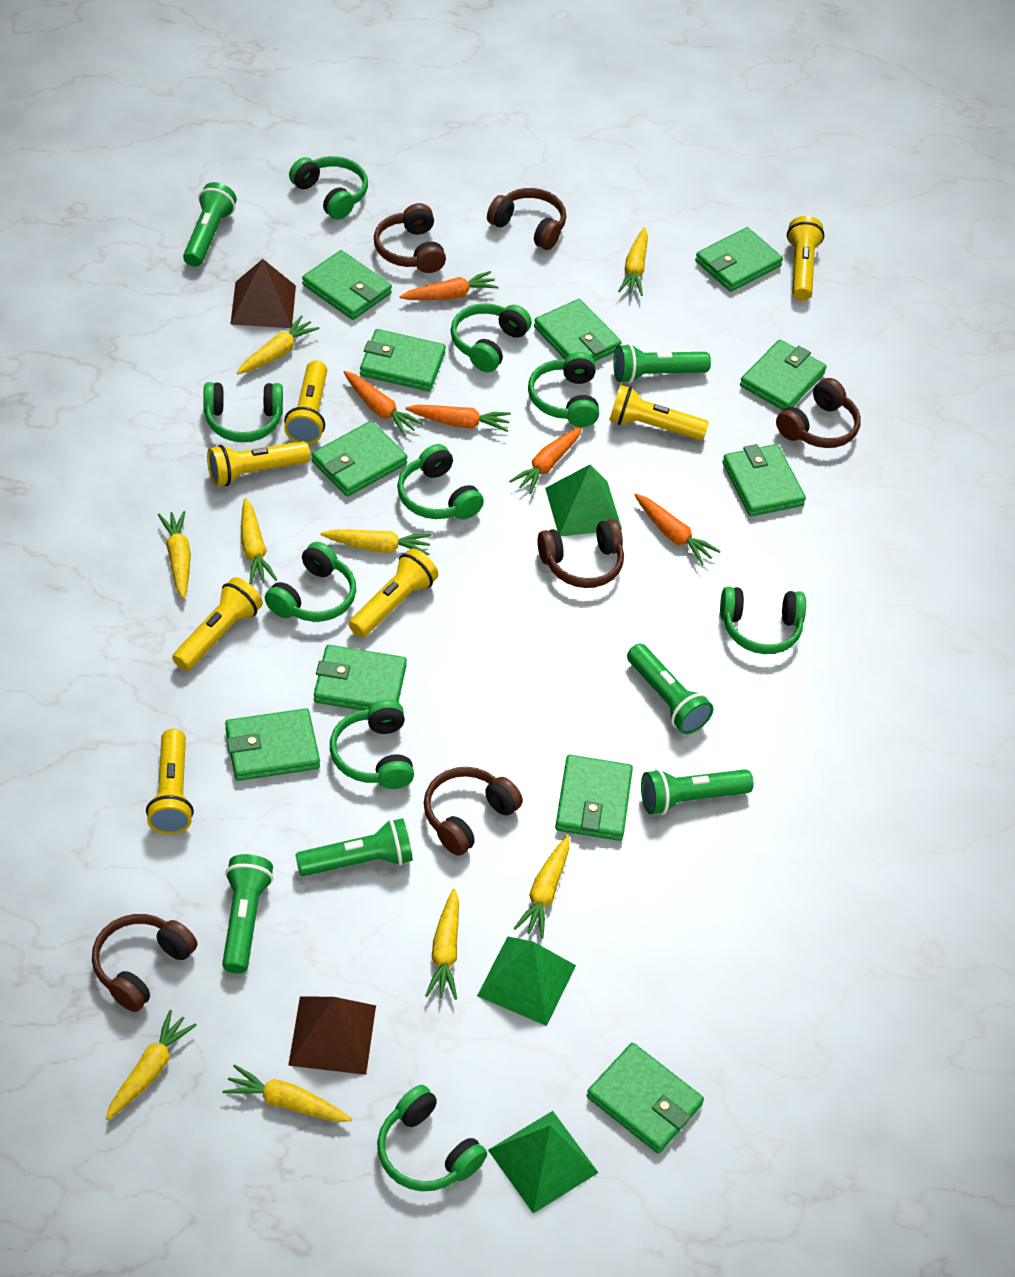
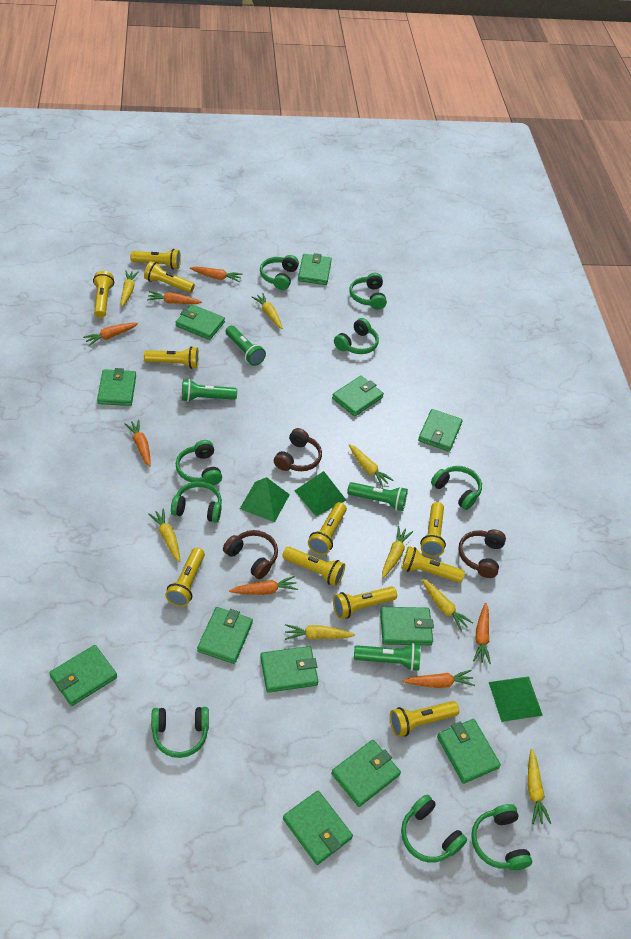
brown headphones: 6 -> 3
brown pyramid: 2 -> 0
green flashlight: 6 -> 4
green wallet: 11 -> 12
orange carrot: 5 -> 7
yellow carrot: 9 -> 8
yellow flashlight: 7 -> 11

